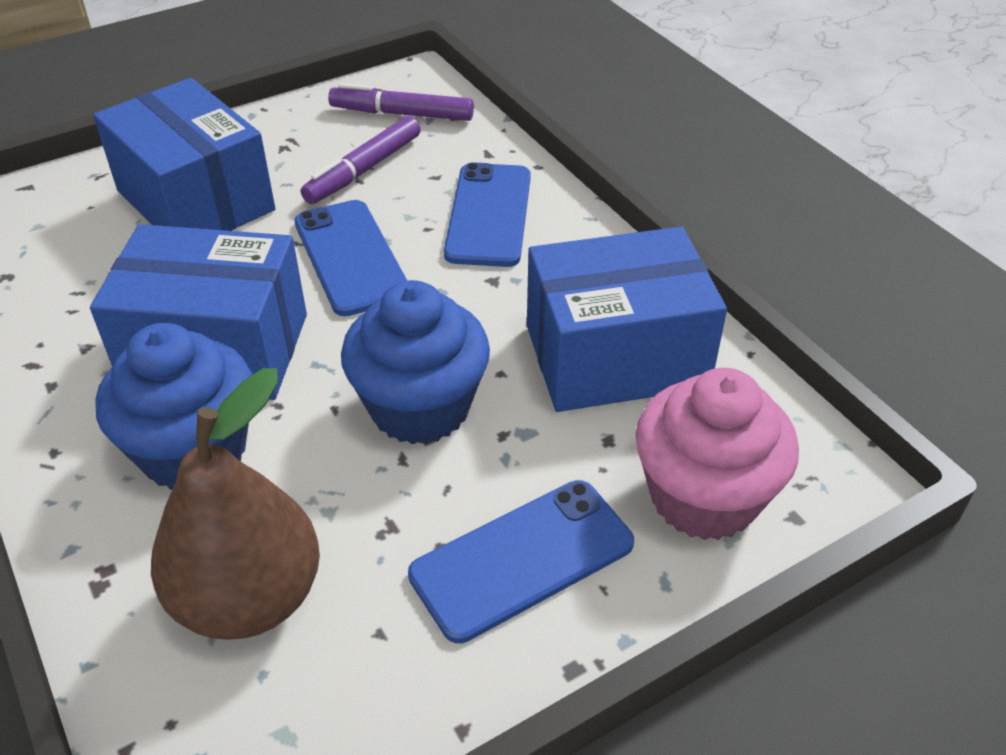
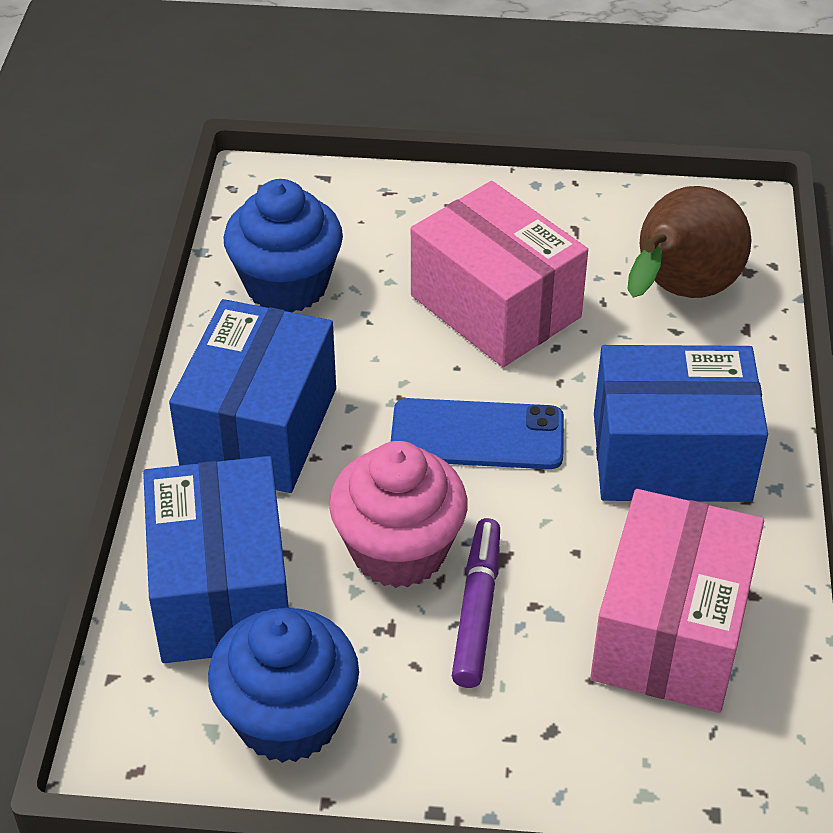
blue phone: 3 -> 1
pink box: 0 -> 2
purple marker: 2 -> 1

